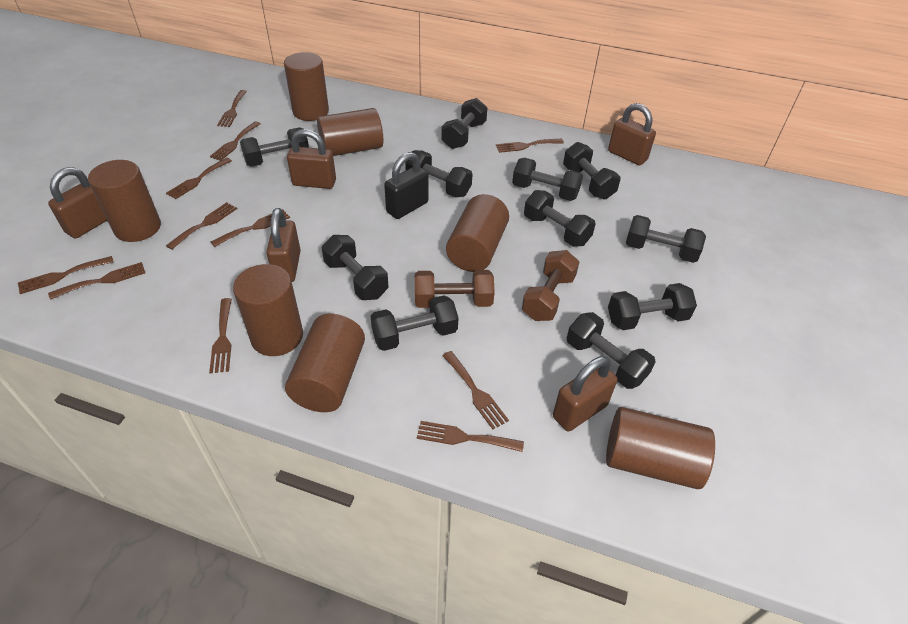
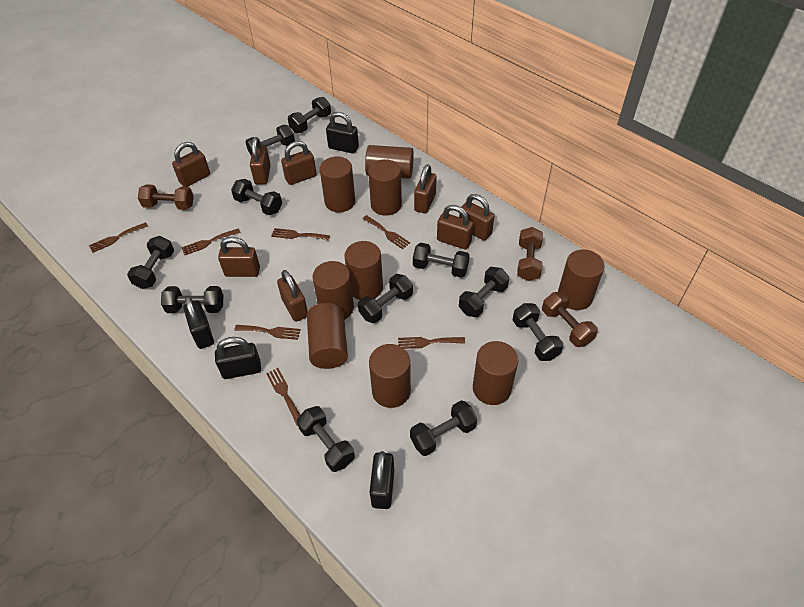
black padlock: 1 -> 4
brown cylinder: 7 -> 9
brown dumbbell: 2 -> 3
brown fork: 11 -> 7
brown padlock: 5 -> 8

